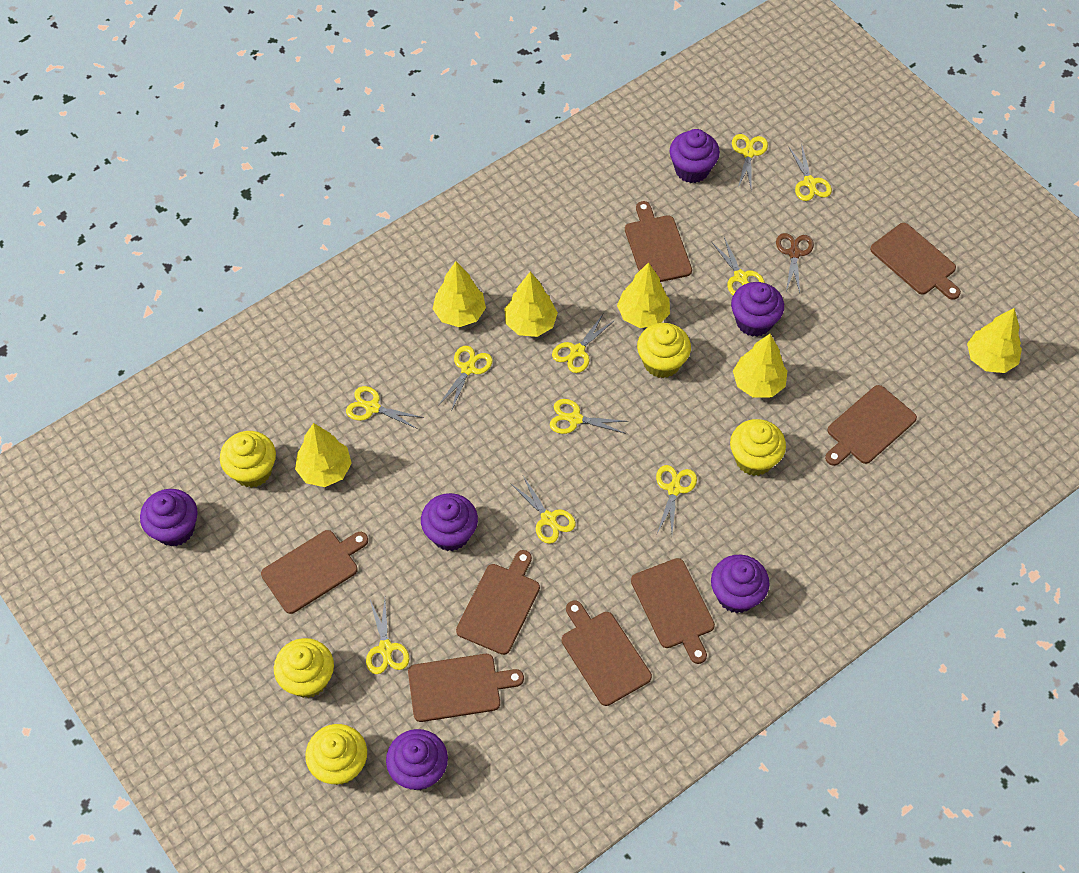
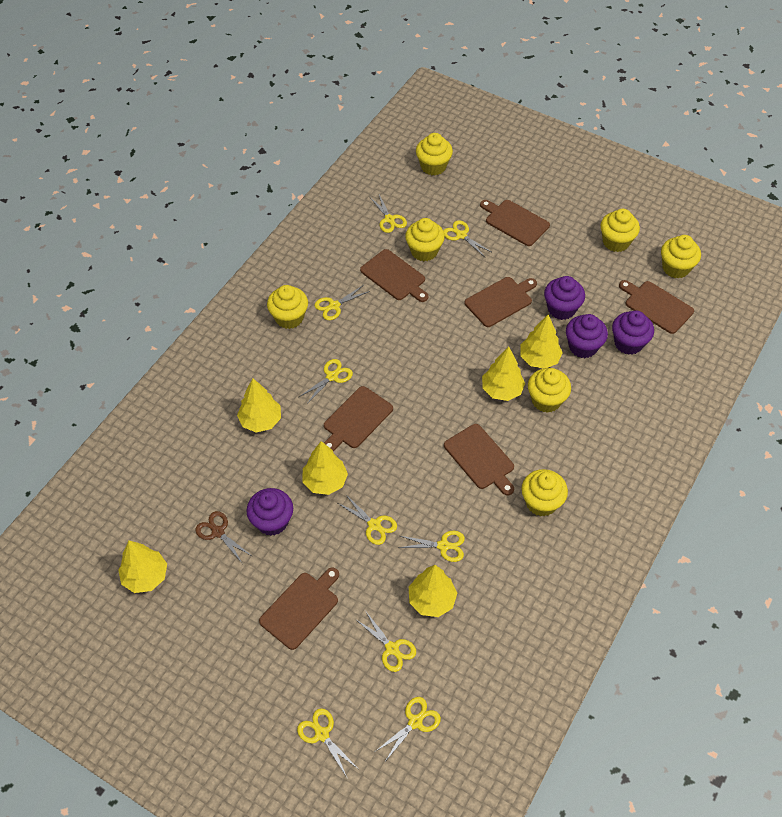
brown cutting board: 8 -> 7
purple cupcake: 6 -> 4
yellow cupcake: 5 -> 7
yellow scissors: 10 -> 9

